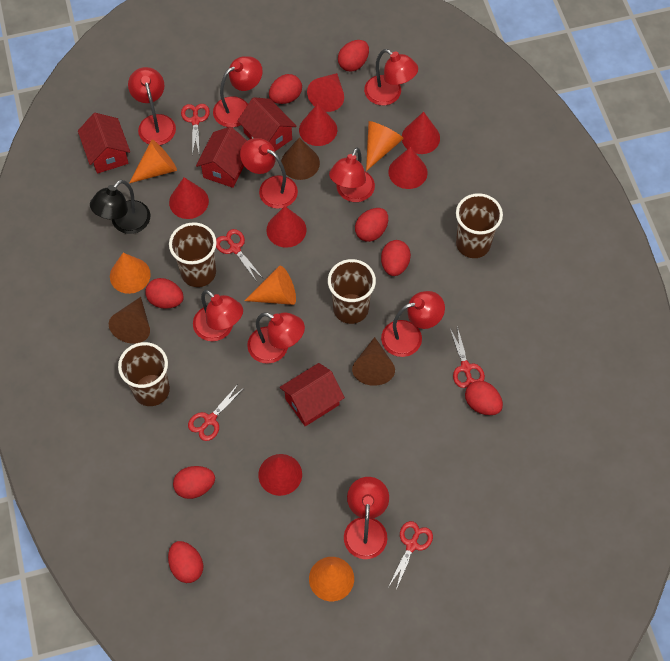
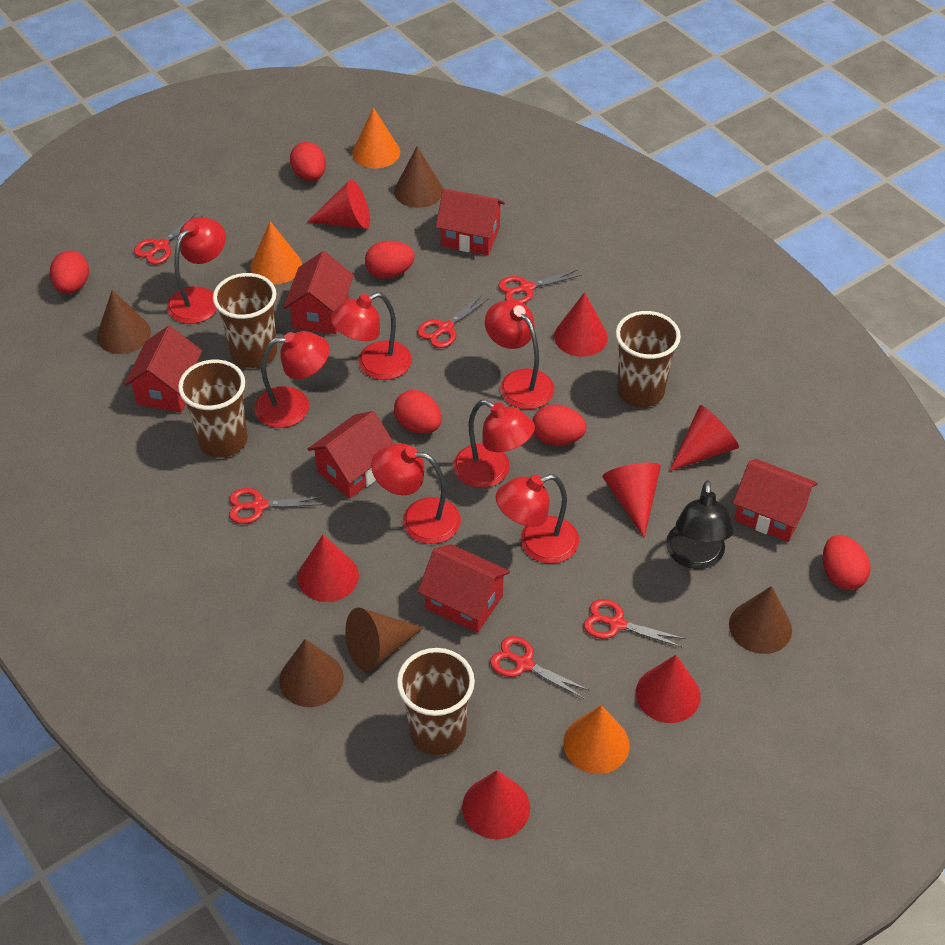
brown cone: 3 -> 5
orange cone: 5 -> 3
red egg: 8 -> 6
red house: 4 -> 6
red lamp: 9 -> 7
red scissors: 5 -> 6

